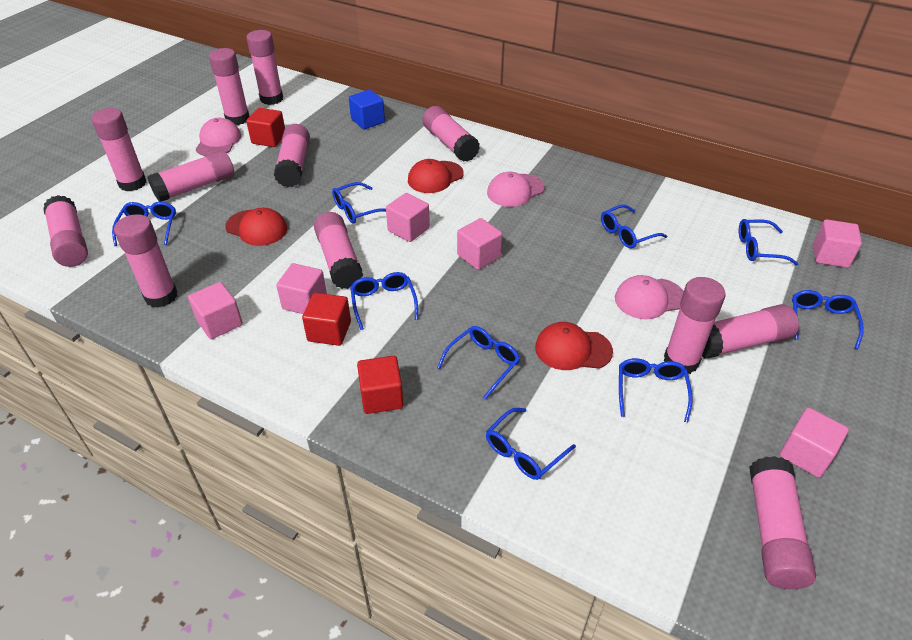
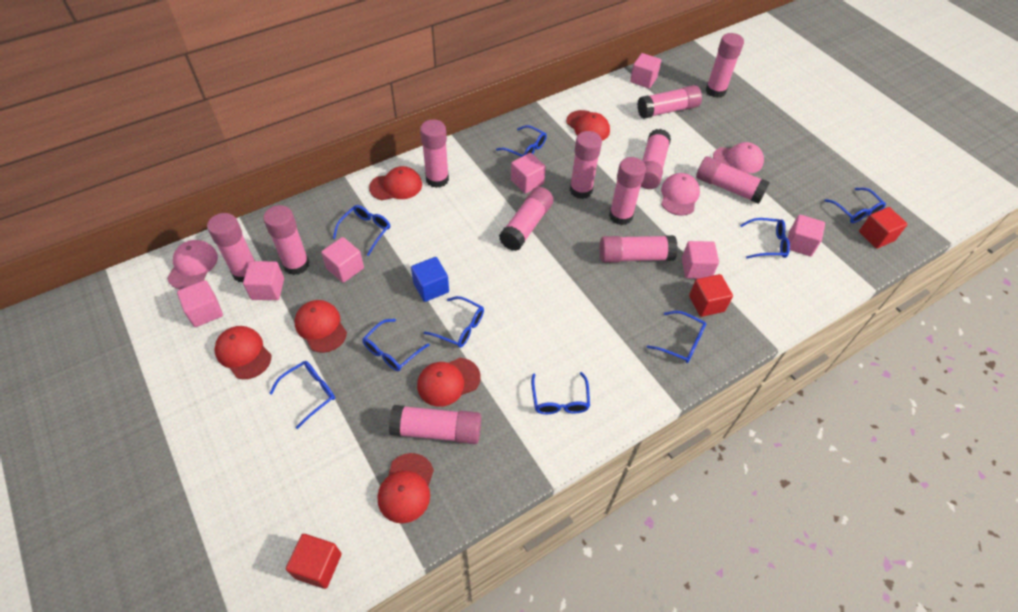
pink cube: 6 -> 7
red cap: 3 -> 6

